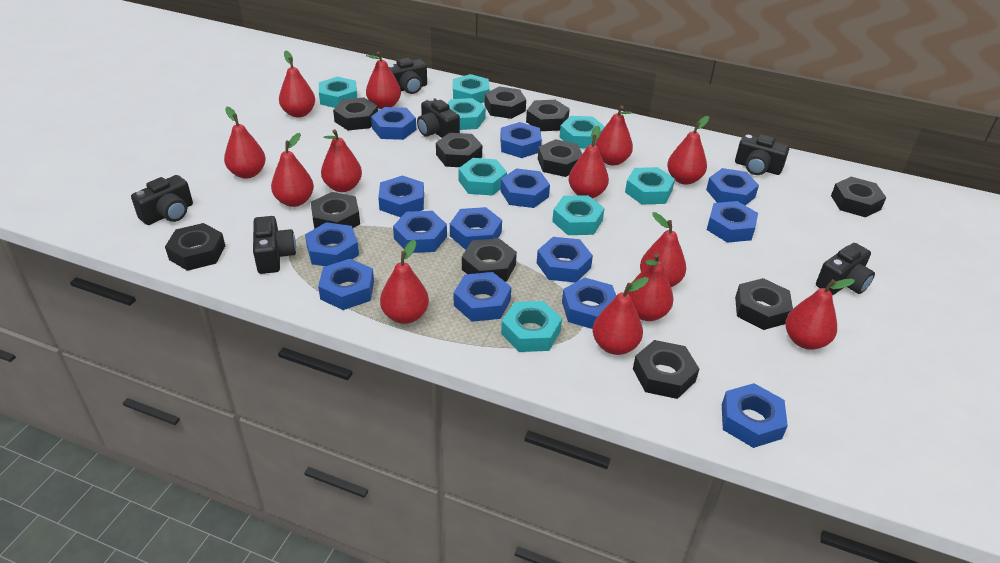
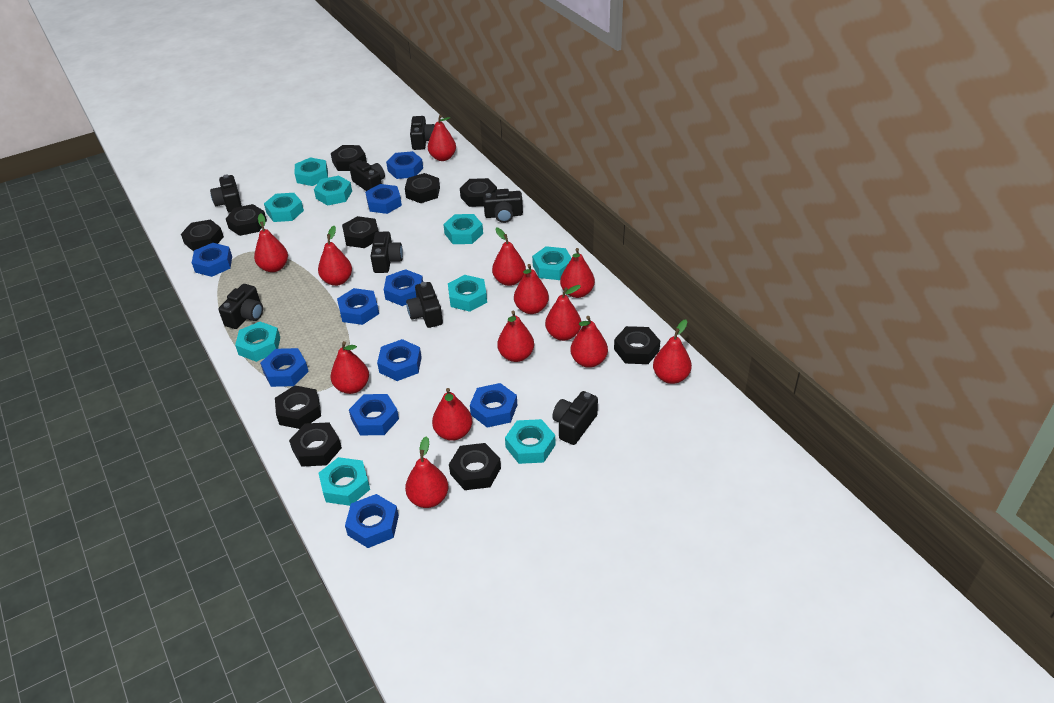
black camera: 6 -> 8
black nut: 11 -> 10
blue nut: 14 -> 10
turquoise nut: 8 -> 9

